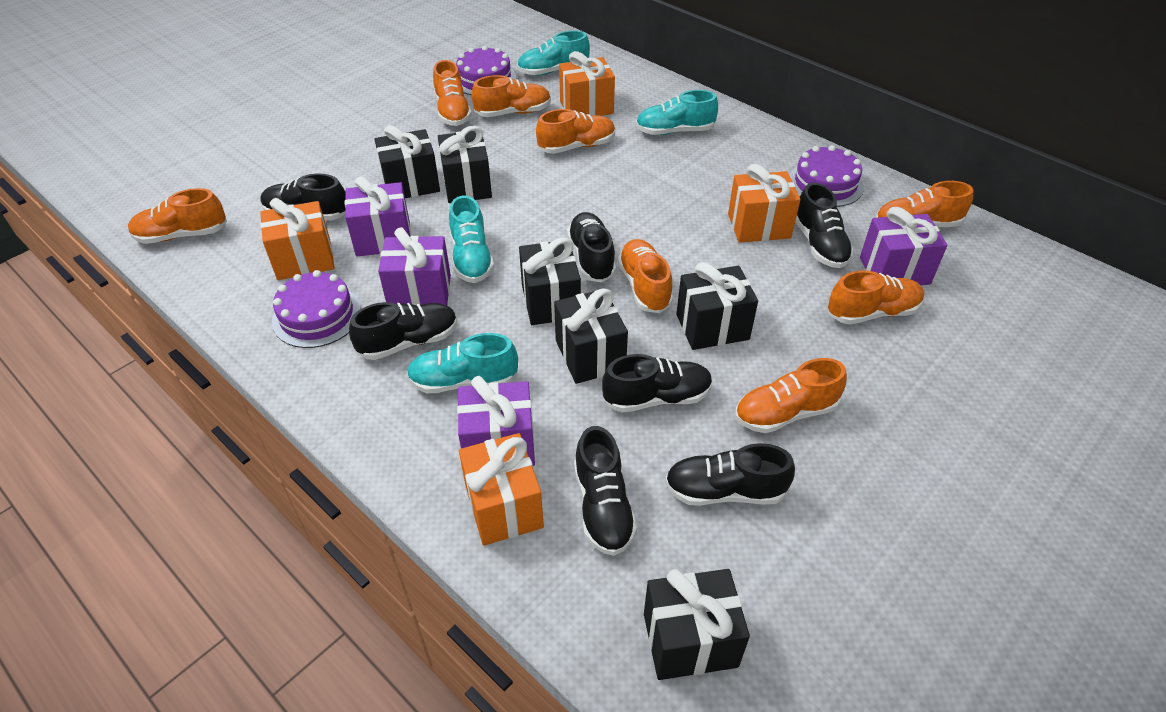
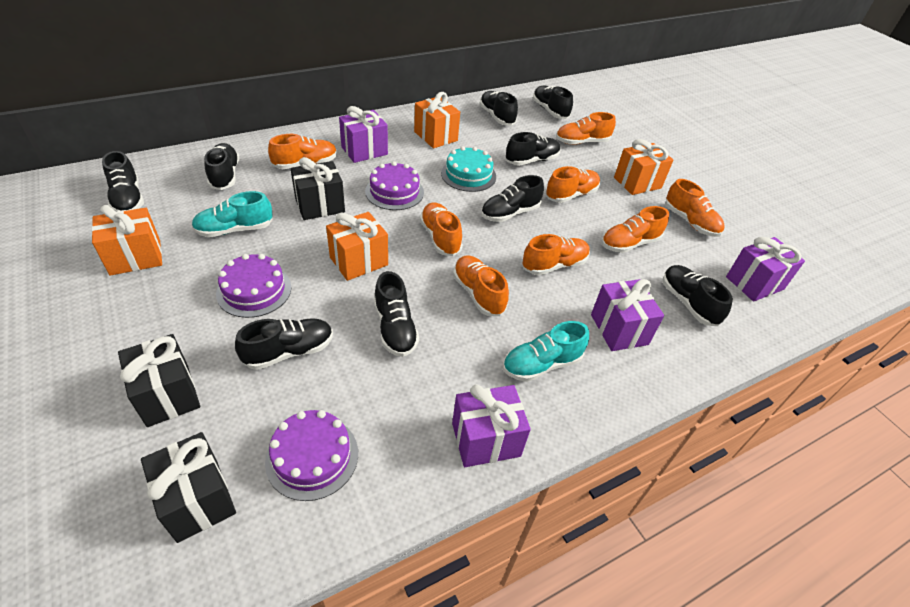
black gift: 6 -> 3
black shoe: 7 -> 9
turquoise cake: 0 -> 1
turquoise shoe: 4 -> 2

